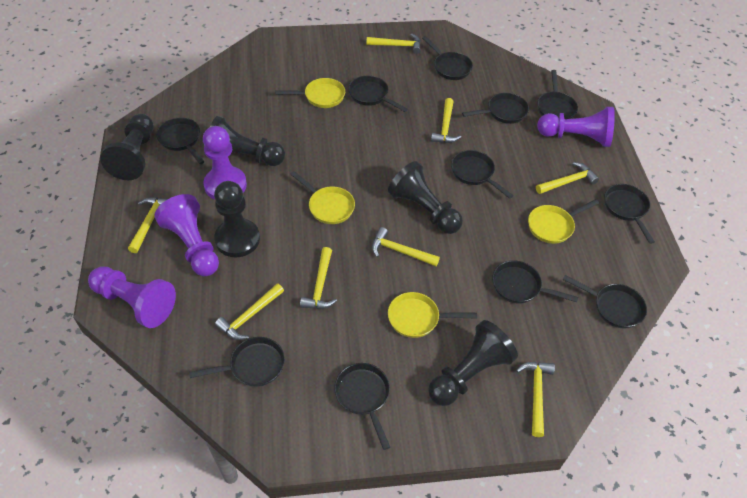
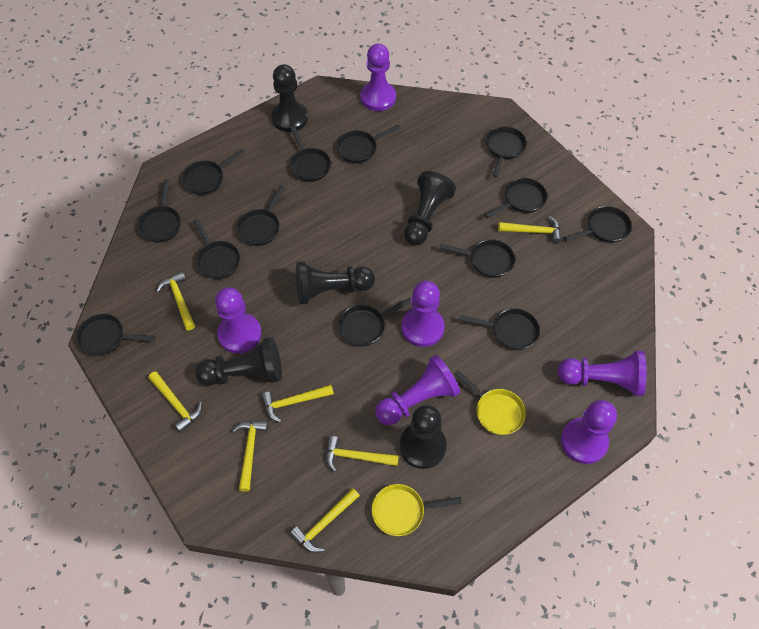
black pan: 11 -> 13
purple pawn: 4 -> 6
yellow hammer: 8 -> 7
yellow pan: 4 -> 2

